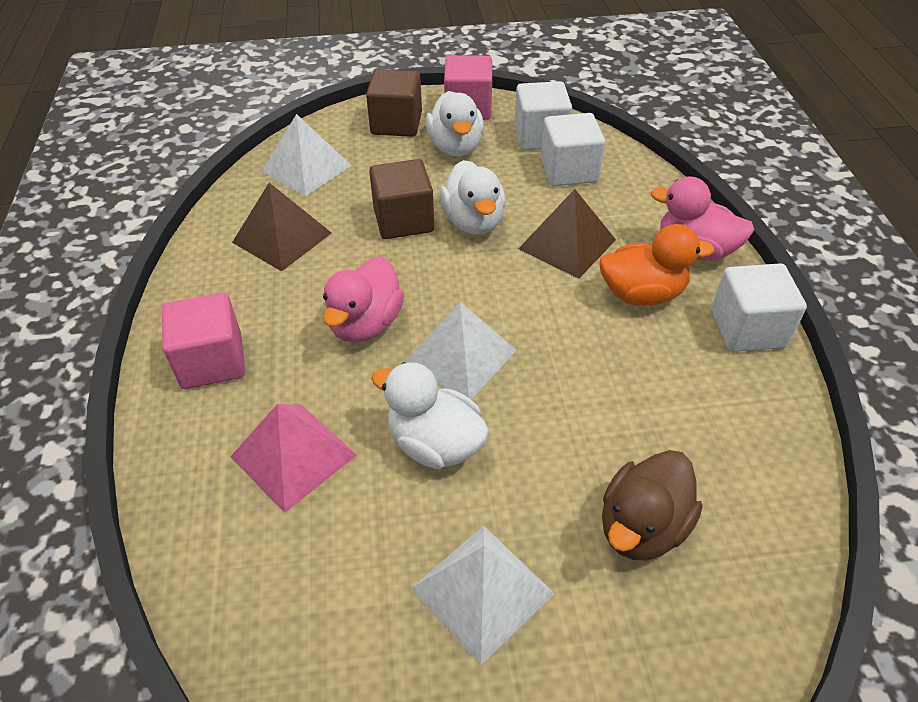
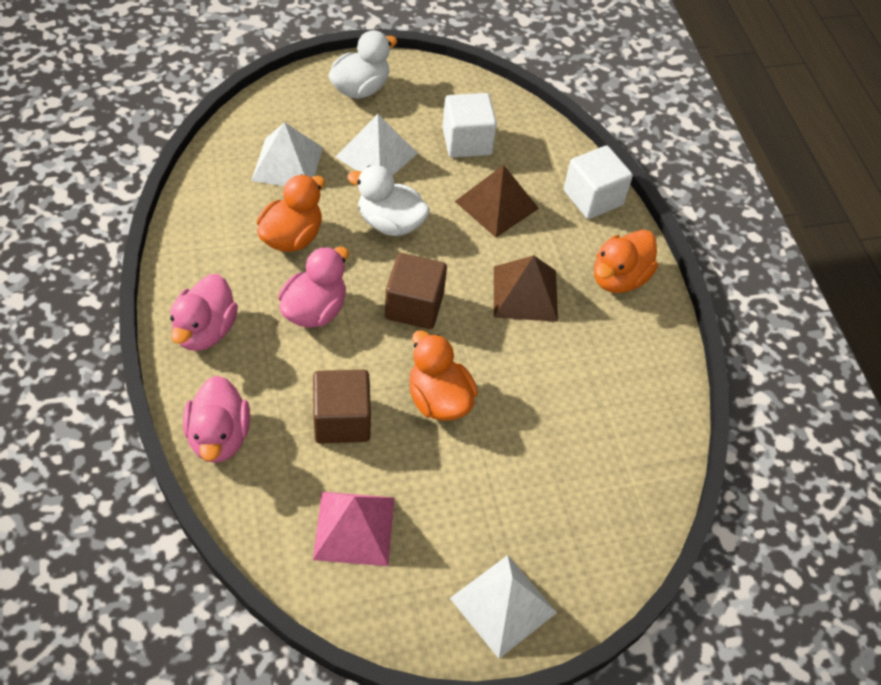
brown duck: 1 -> 0
orange duck: 1 -> 3
pink cube: 2 -> 0
pink duck: 2 -> 3
white cube: 3 -> 2
white duck: 3 -> 2

